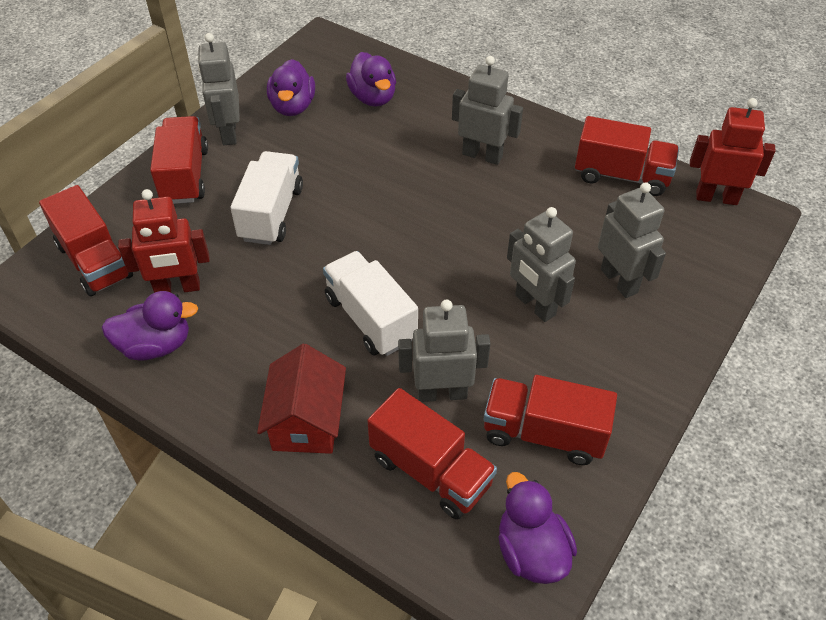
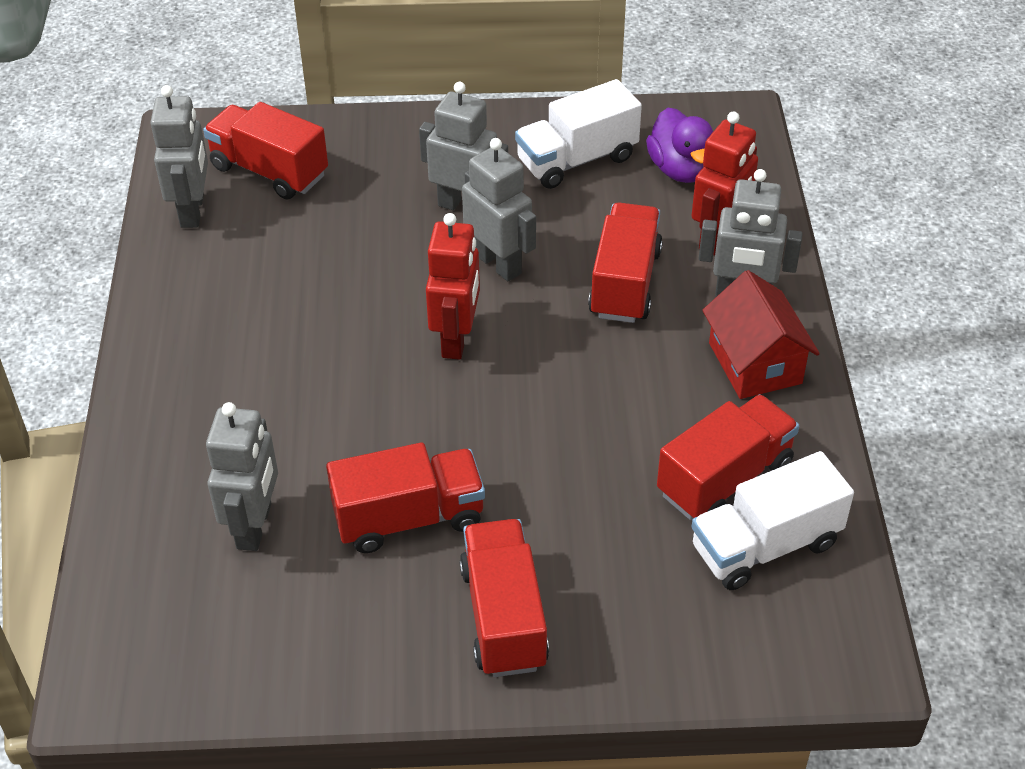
purple duck: 4 -> 1

